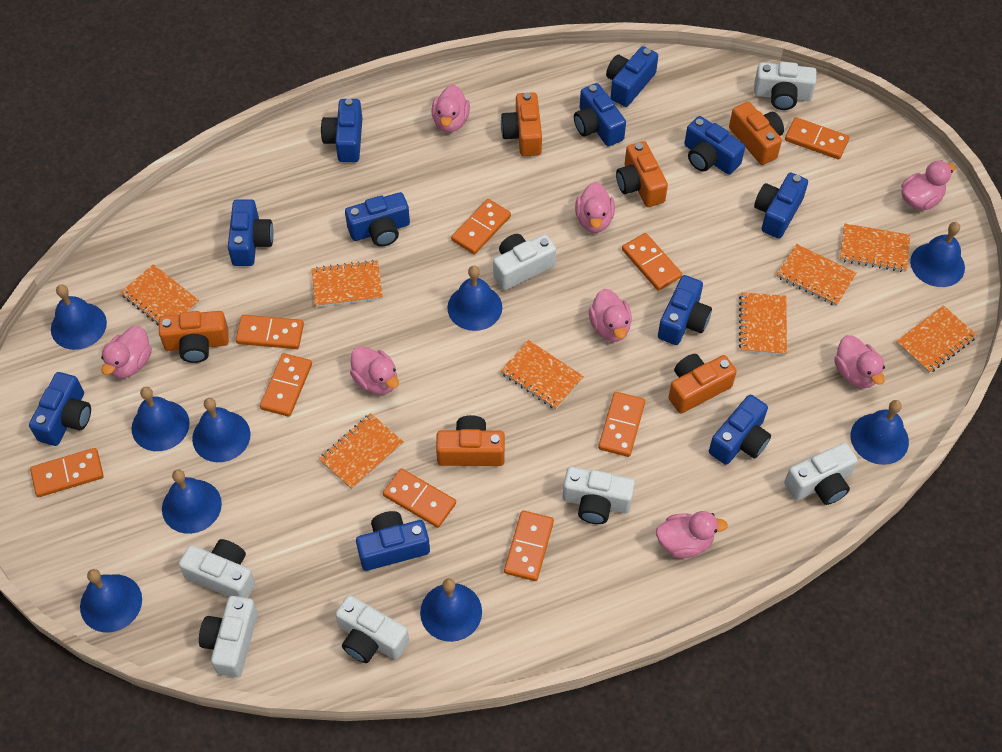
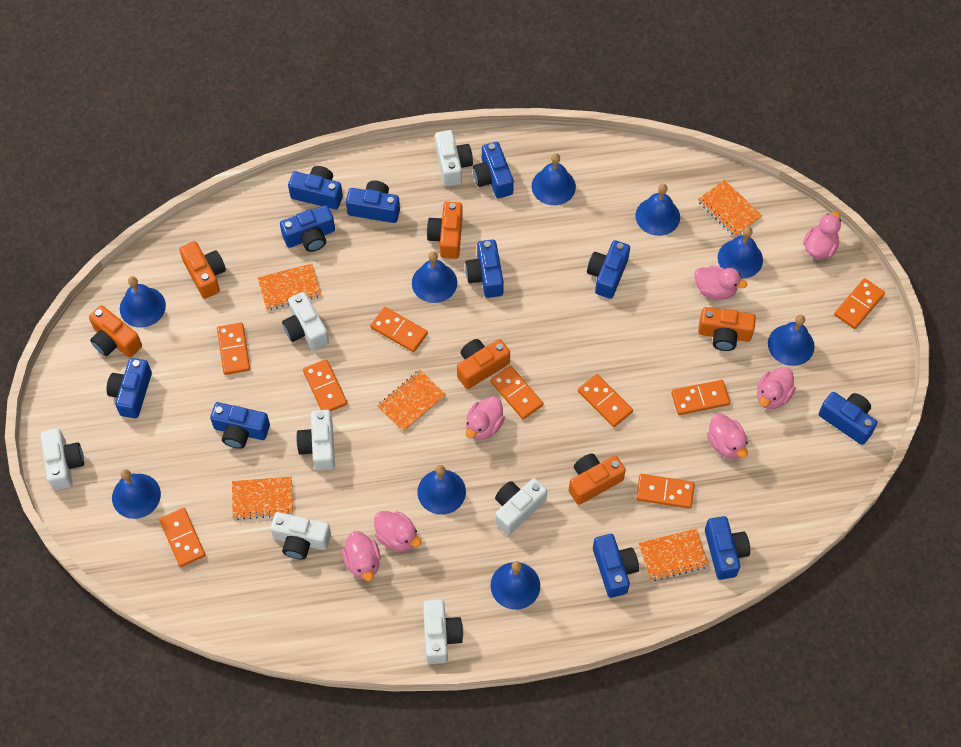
orange notebook: 8 -> 5
pink duck: 8 -> 7

